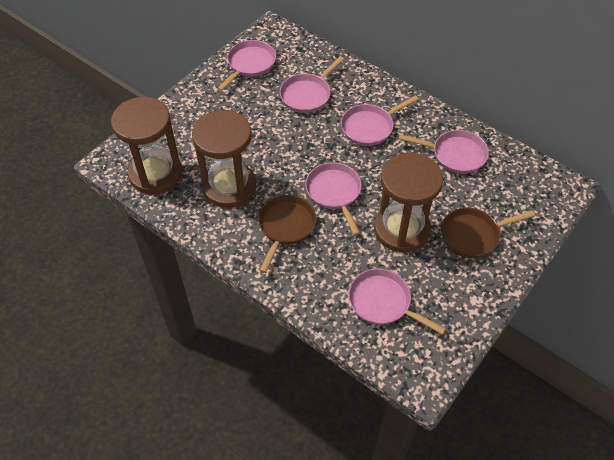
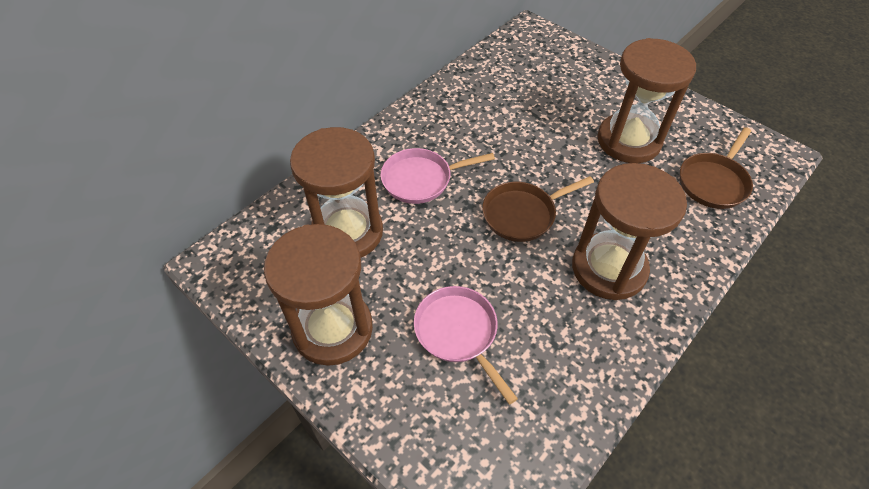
brown hourglass: 3 -> 4
pink pan: 6 -> 2

